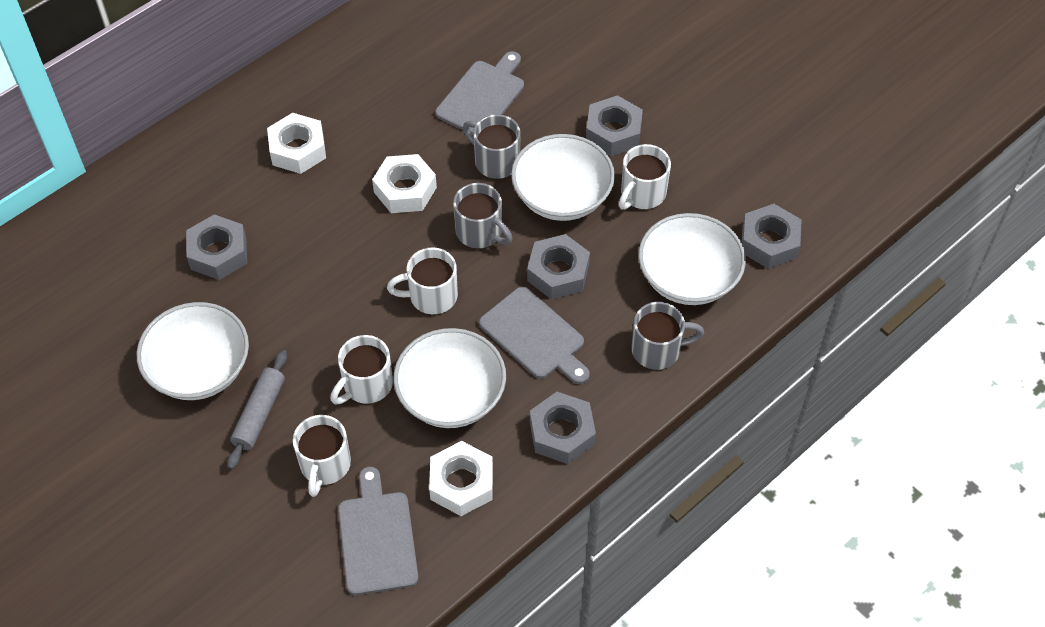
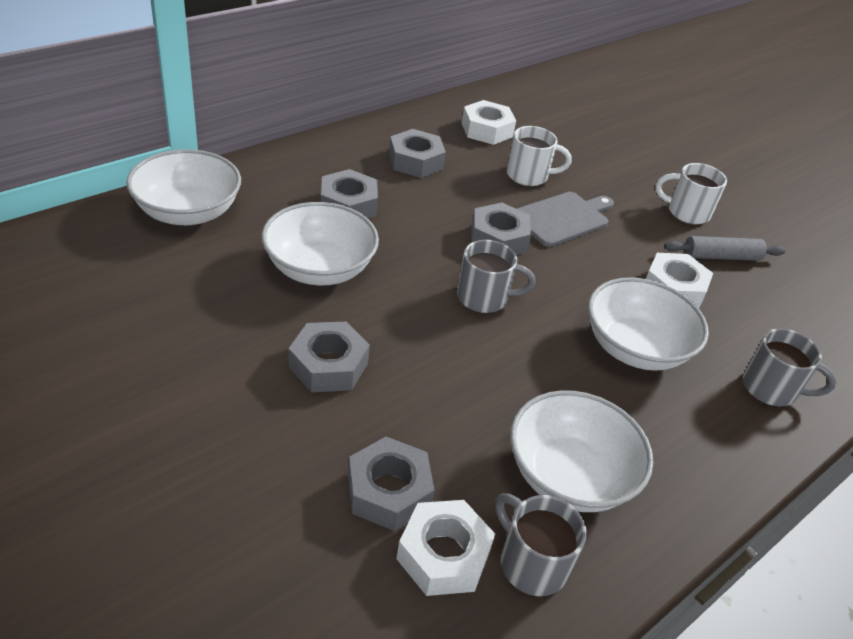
grey cutting board: 3 -> 1
white mug: 4 -> 2

